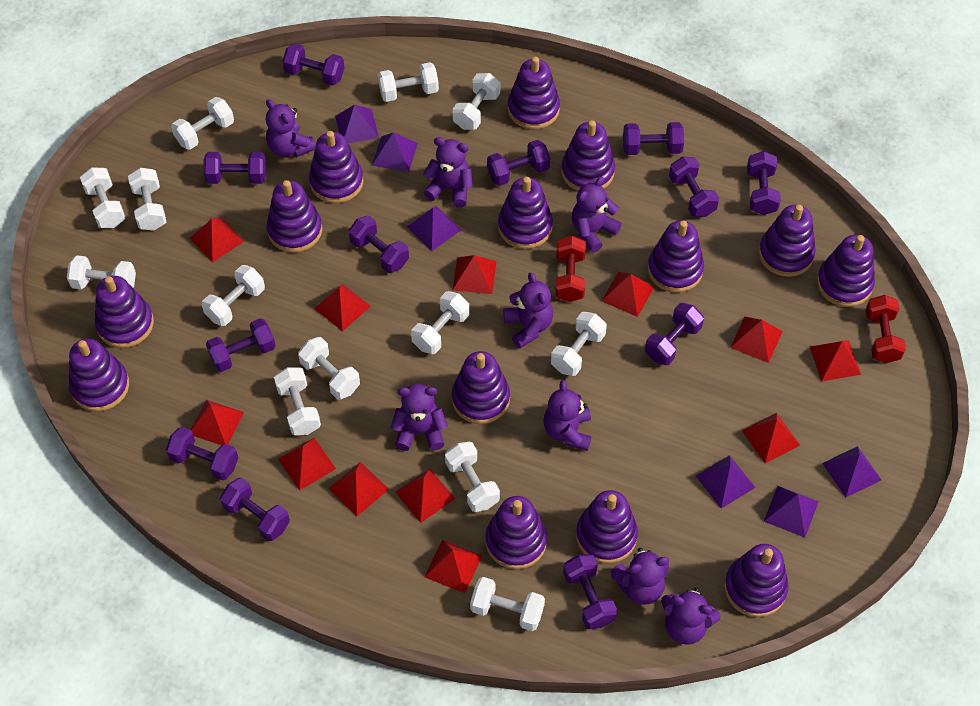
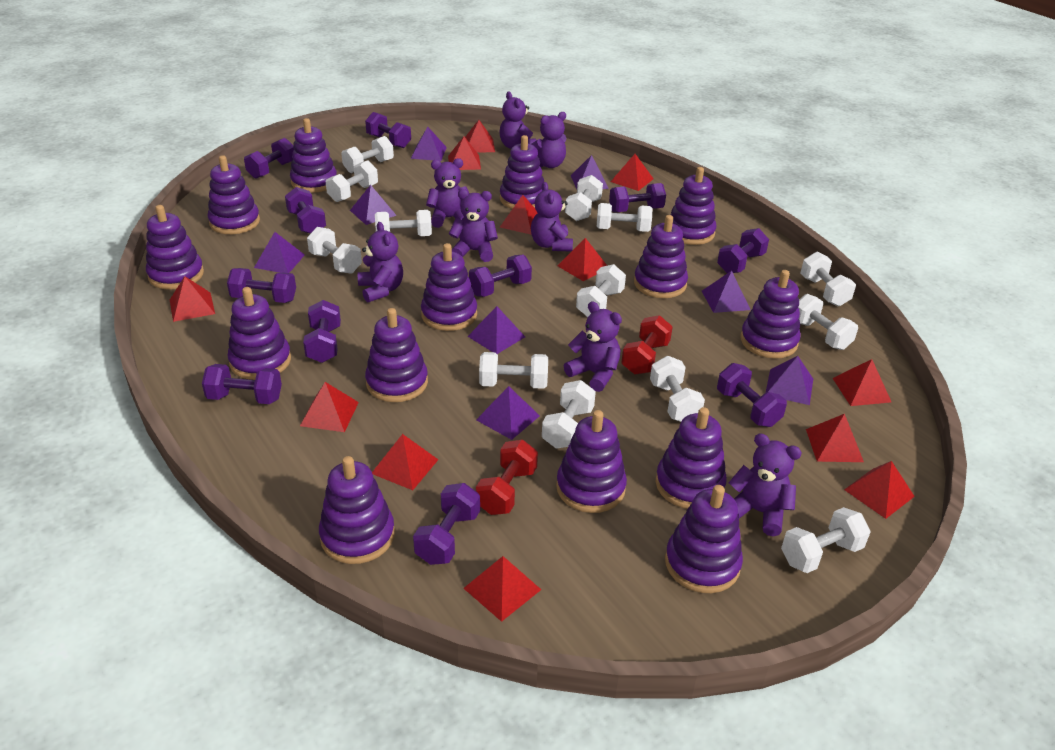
purple dumbbell: 12 -> 11
purple pyramid: 6 -> 8

